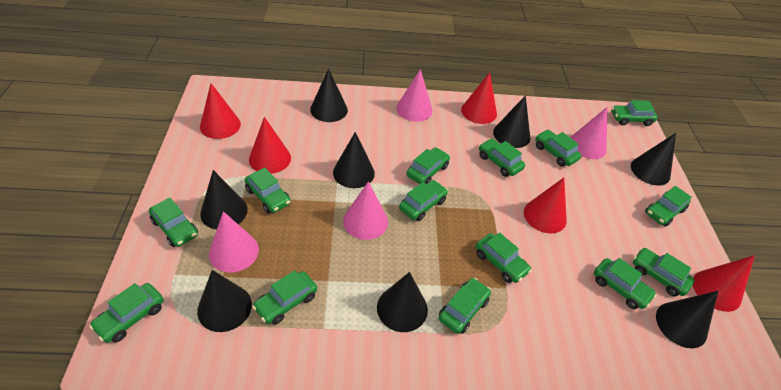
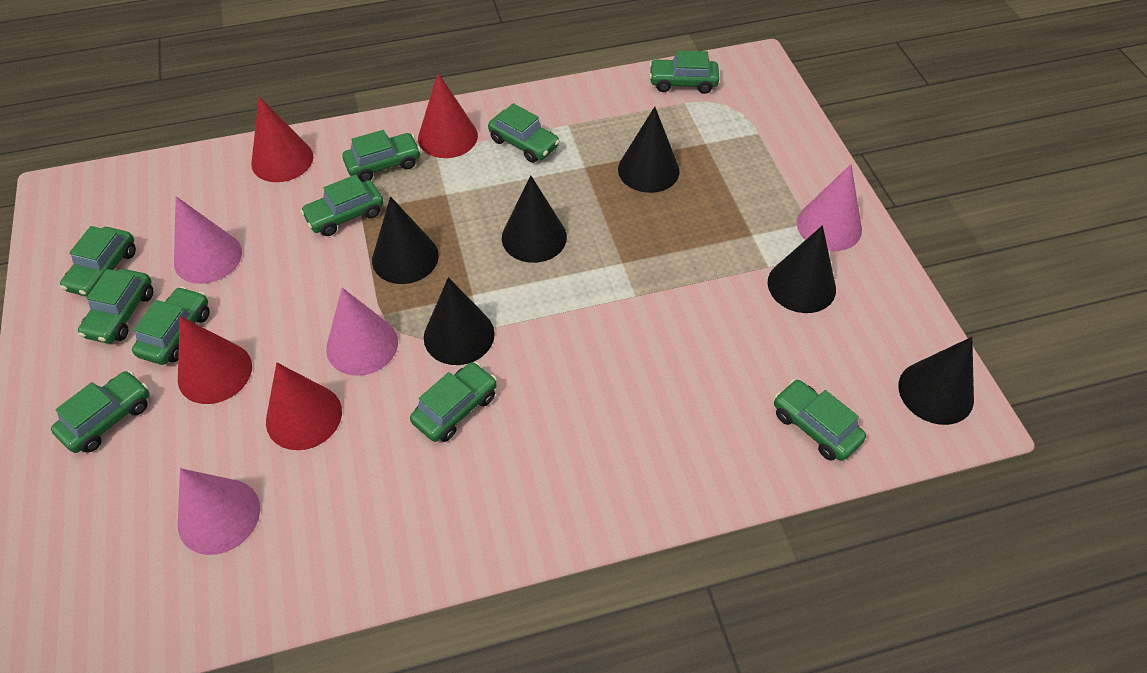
black cone: 8 -> 6
green car: 14 -> 10
red cone: 5 -> 4

